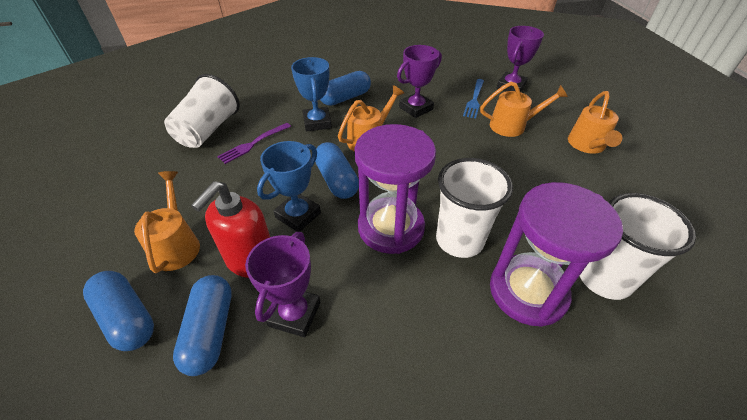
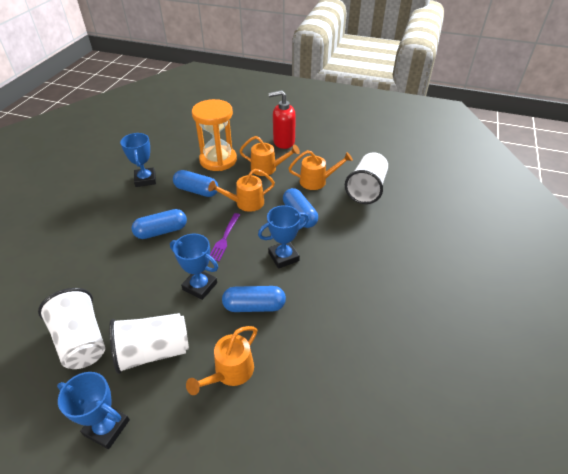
blue fork: 1 -> 0
blue trophy: 2 -> 4
orange hourglass: 0 -> 1
purple hourglass: 2 -> 0
purple trophy: 3 -> 0

